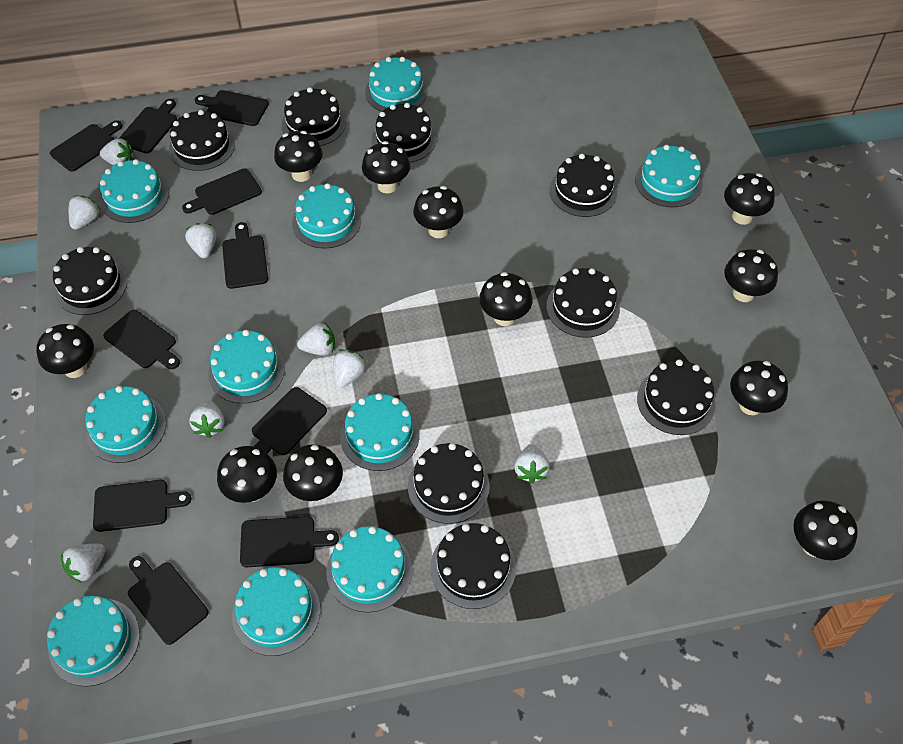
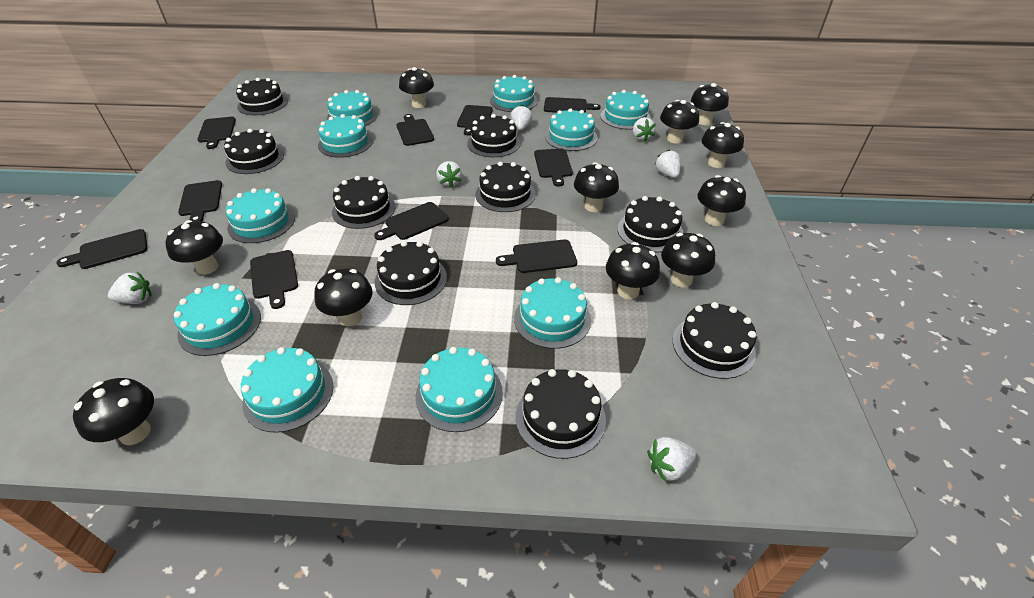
white strawberry: 8 -> 6

